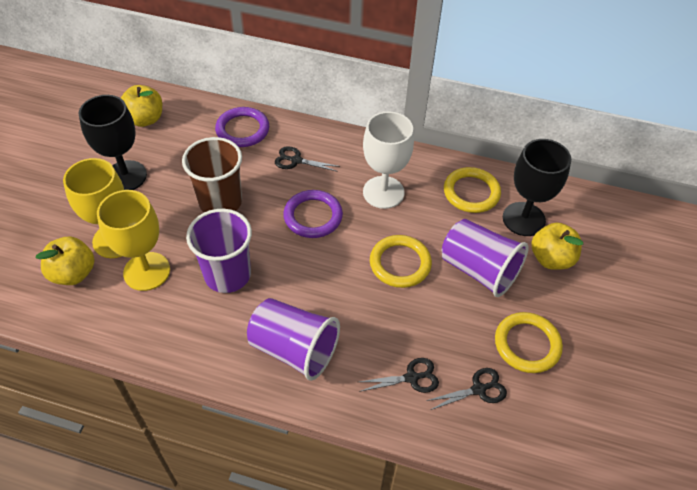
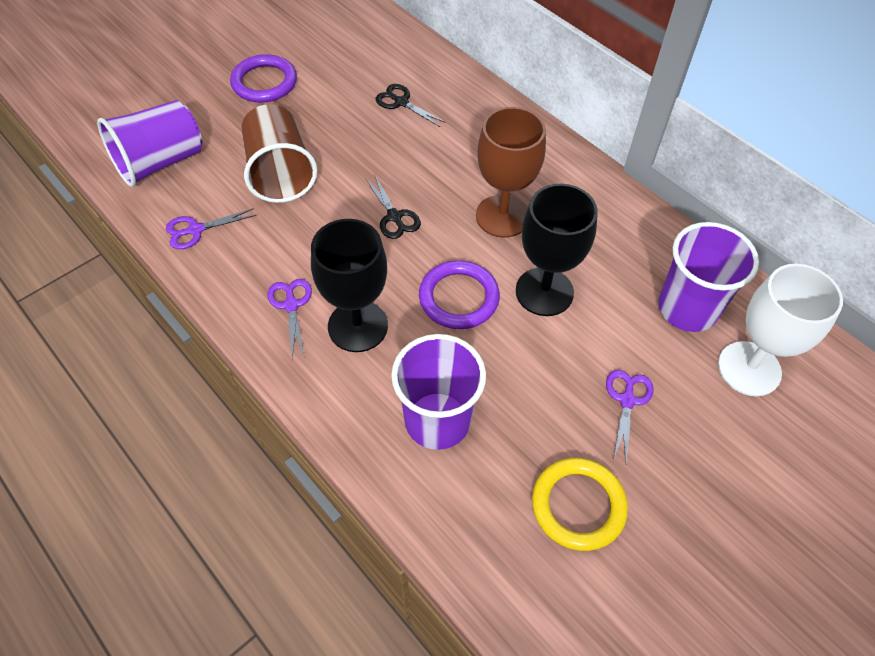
black scissors: 3 -> 2
brown goblet: 0 -> 1
purple scissors: 0 -> 3
yellow apple: 3 -> 0
yellow goblet: 2 -> 0
yellow ring: 3 -> 1

